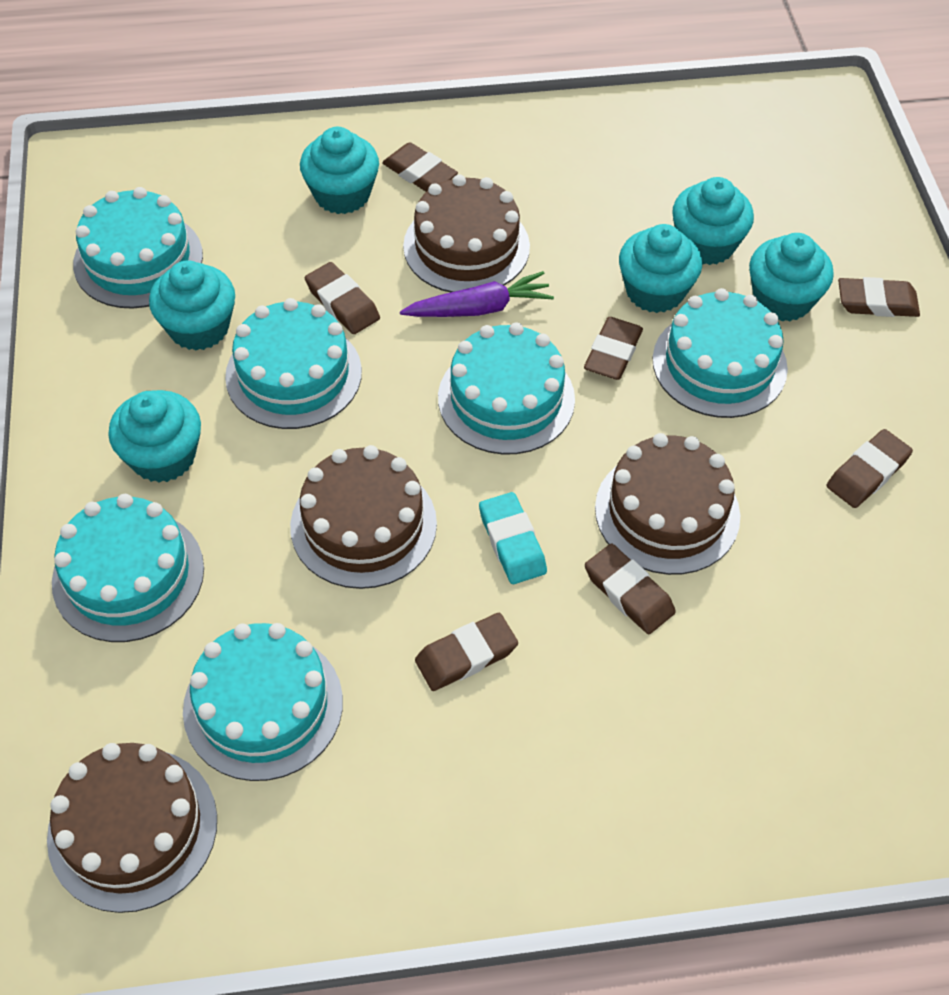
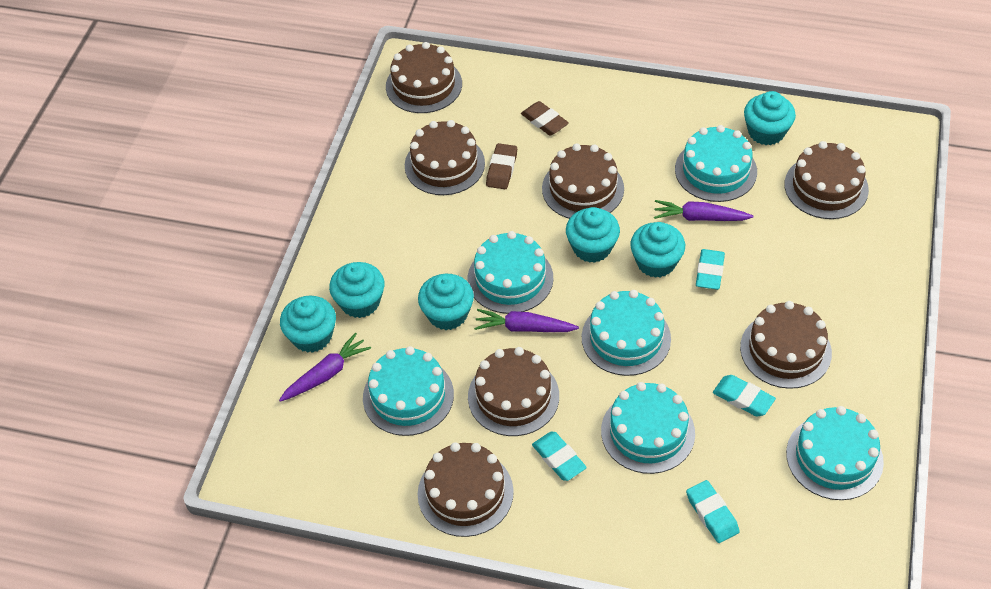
brown cake: 4 -> 7
brown eraser: 7 -> 2
purple carrot: 1 -> 3
turquoise eraser: 1 -> 4

